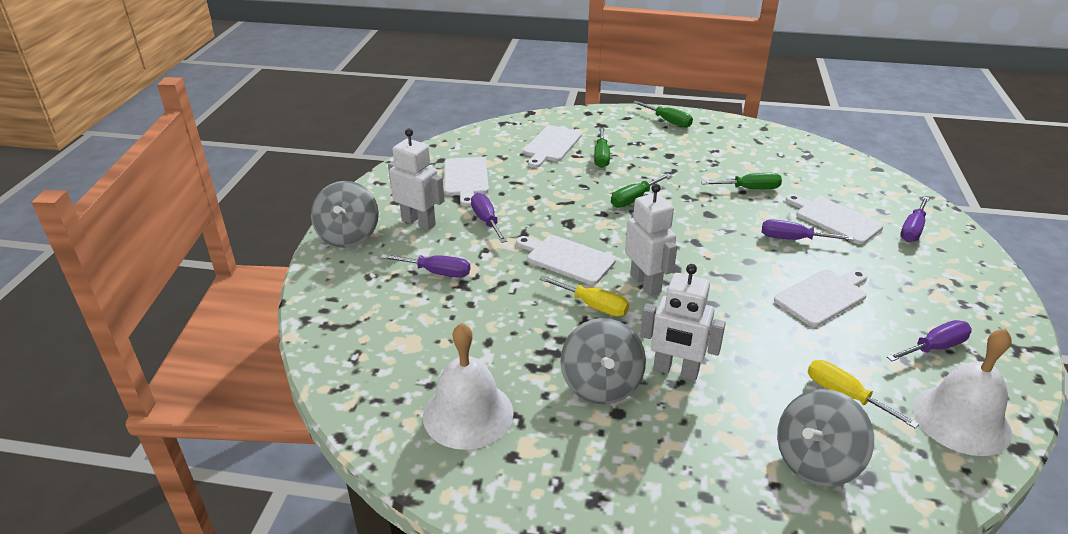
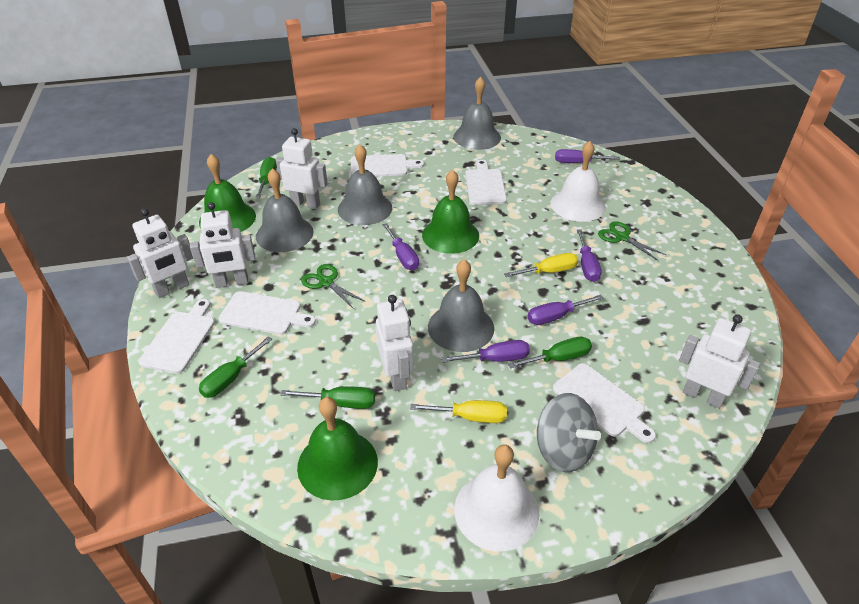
green bell: 0 -> 3
green scissors: 0 -> 2
grey bell: 0 -> 4
grey spinning top: 3 -> 1
white robot: 3 -> 5

